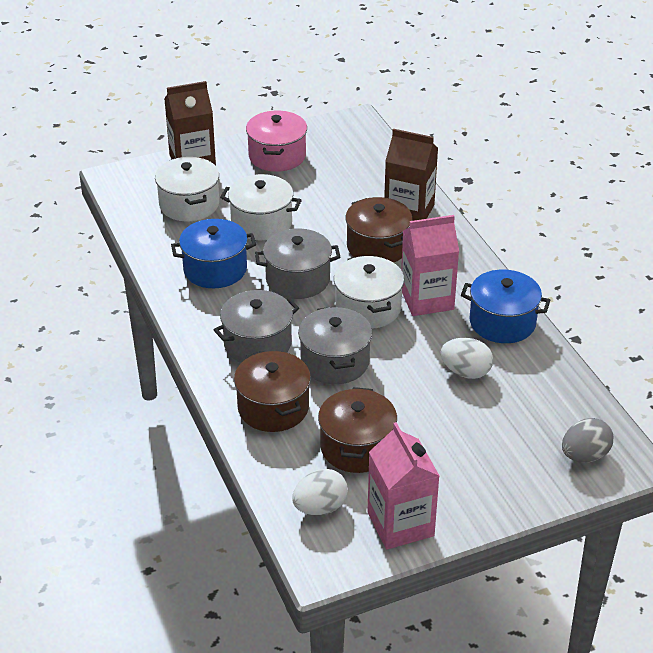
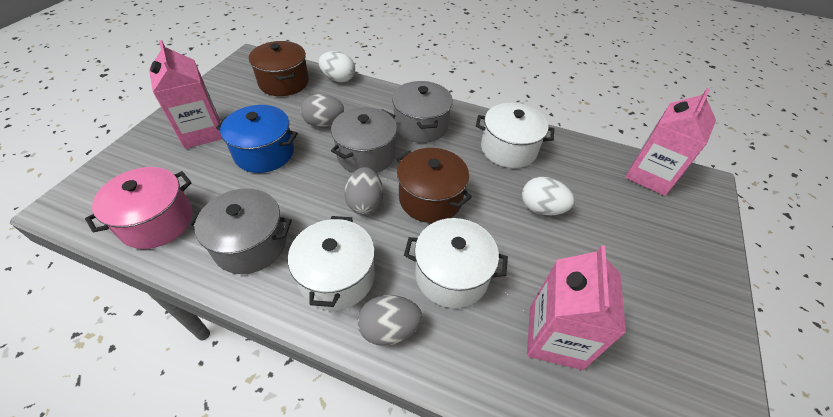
blue pot: 2 -> 1
brown carton: 2 -> 0
brown pot: 3 -> 2
grey egg: 1 -> 3
pink carton: 2 -> 3

